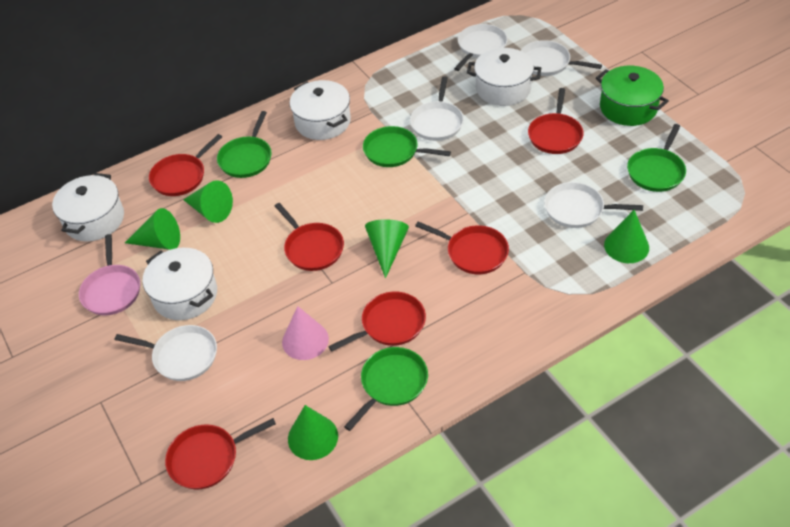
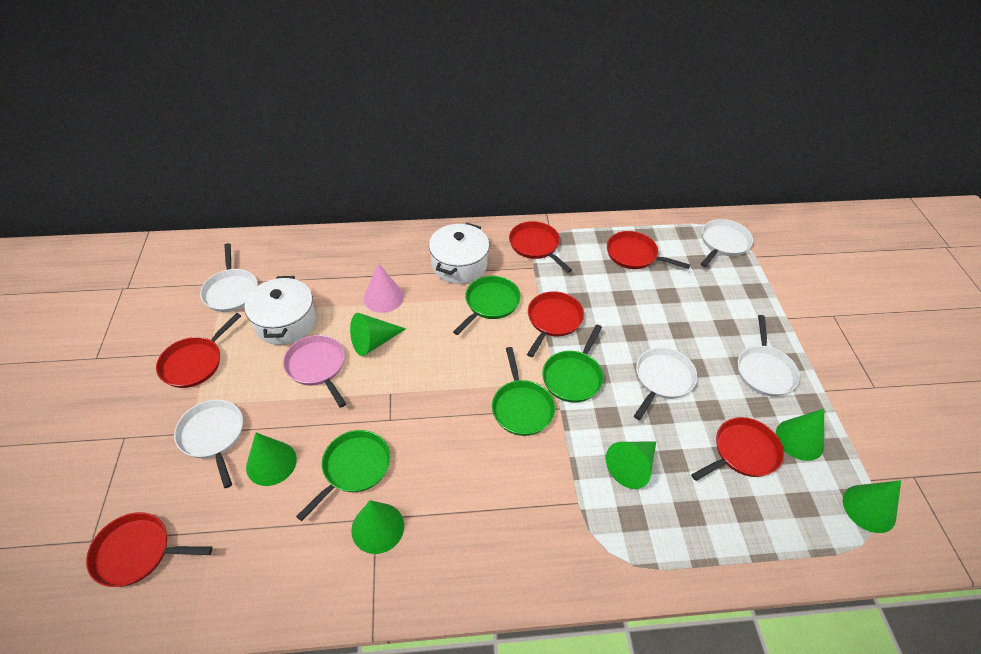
green cone: 5 -> 6
green pot: 1 -> 0
white pot: 4 -> 2

